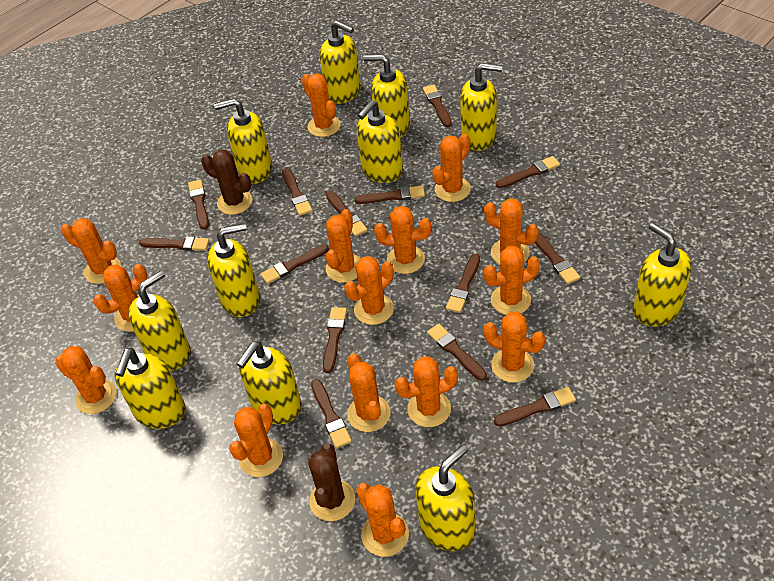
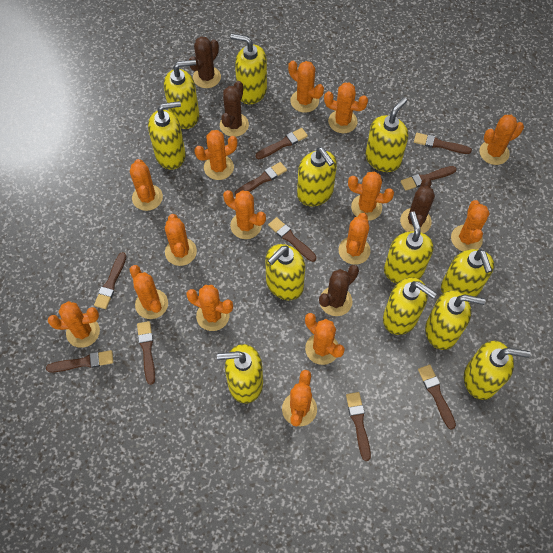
brown brush: 14 -> 10
brown cactus: 2 -> 4
yellow soap dispenser: 11 -> 12

